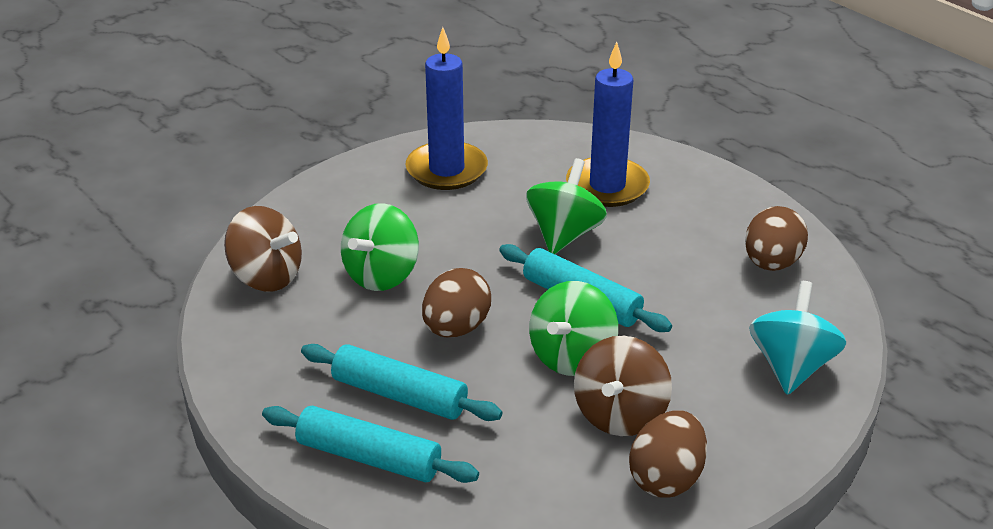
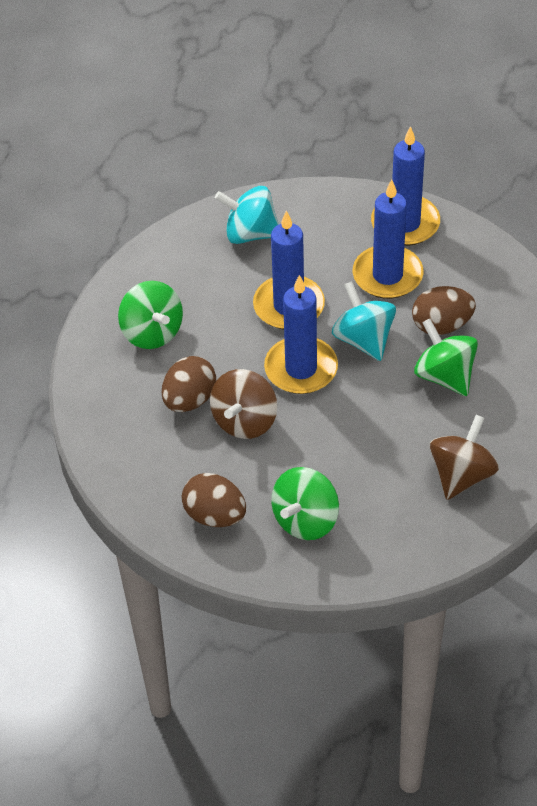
blue candle: 2 -> 4
turquoise rolling pin: 3 -> 0
turquoise spinning top: 1 -> 2

